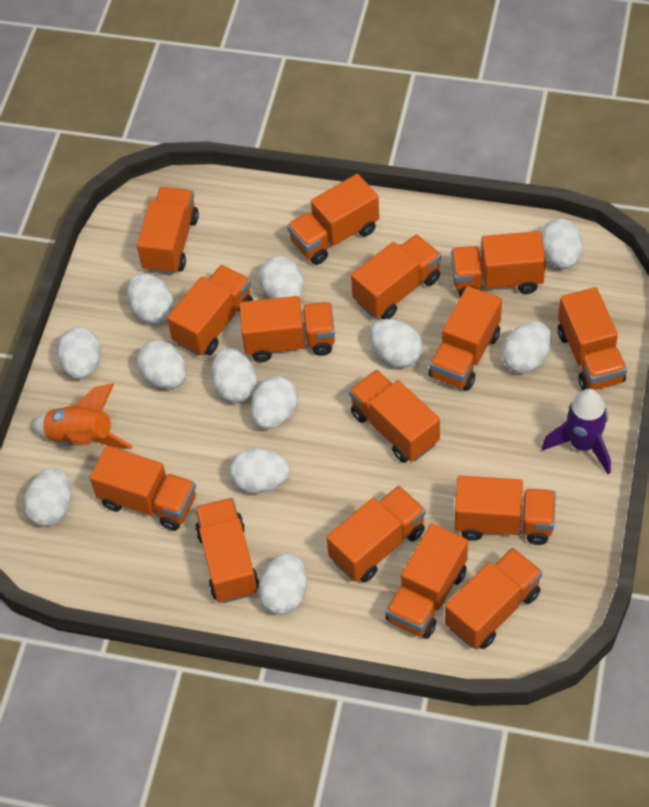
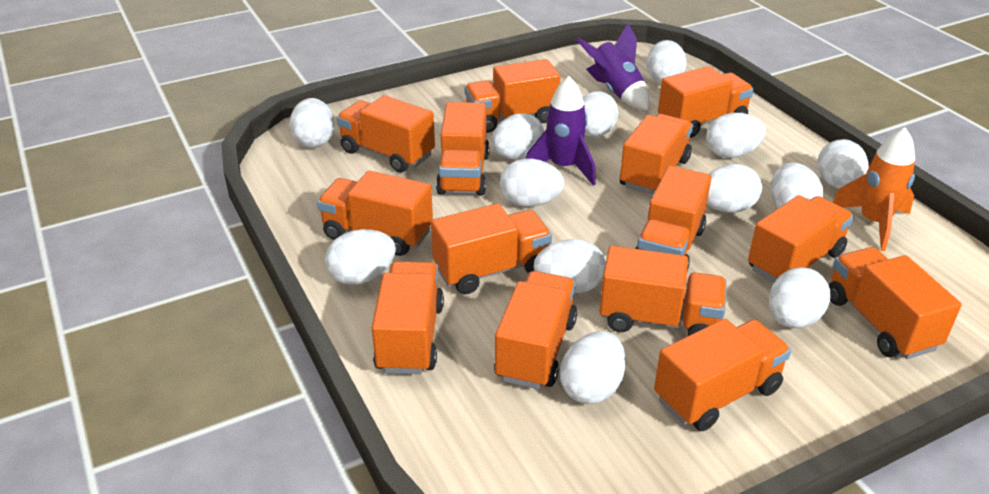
orange truck: 15 -> 14
purple rocket: 1 -> 2
white egg: 12 -> 13

